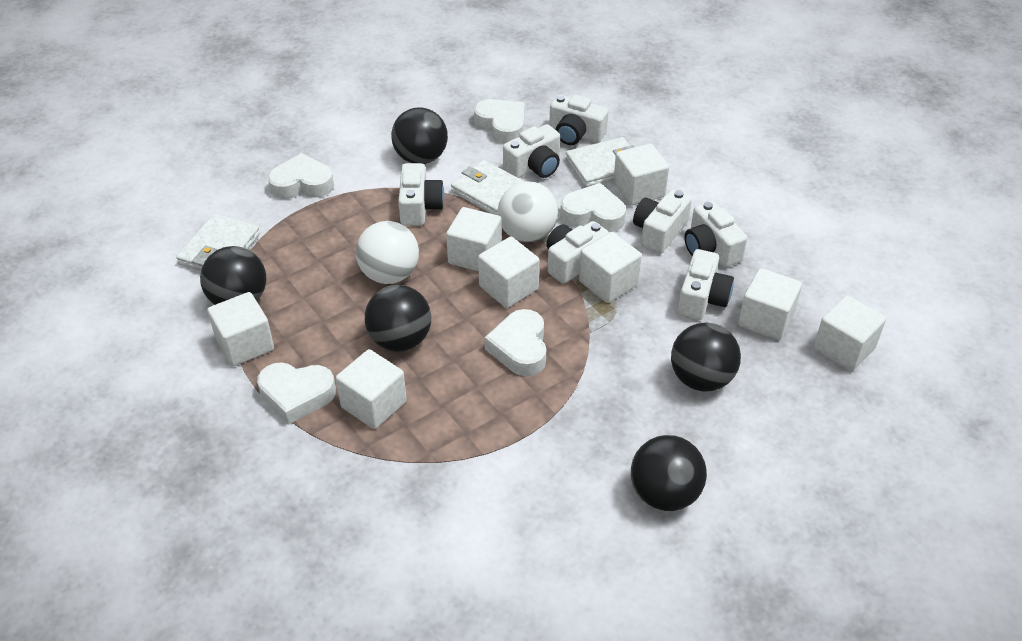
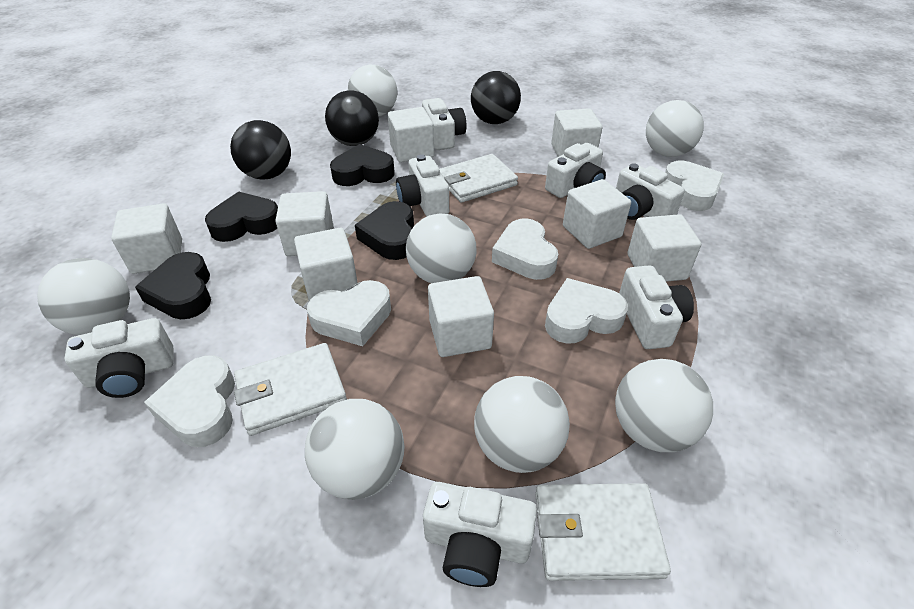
black ball: 5 -> 3
black heart: 0 -> 4
white ball: 2 -> 7

